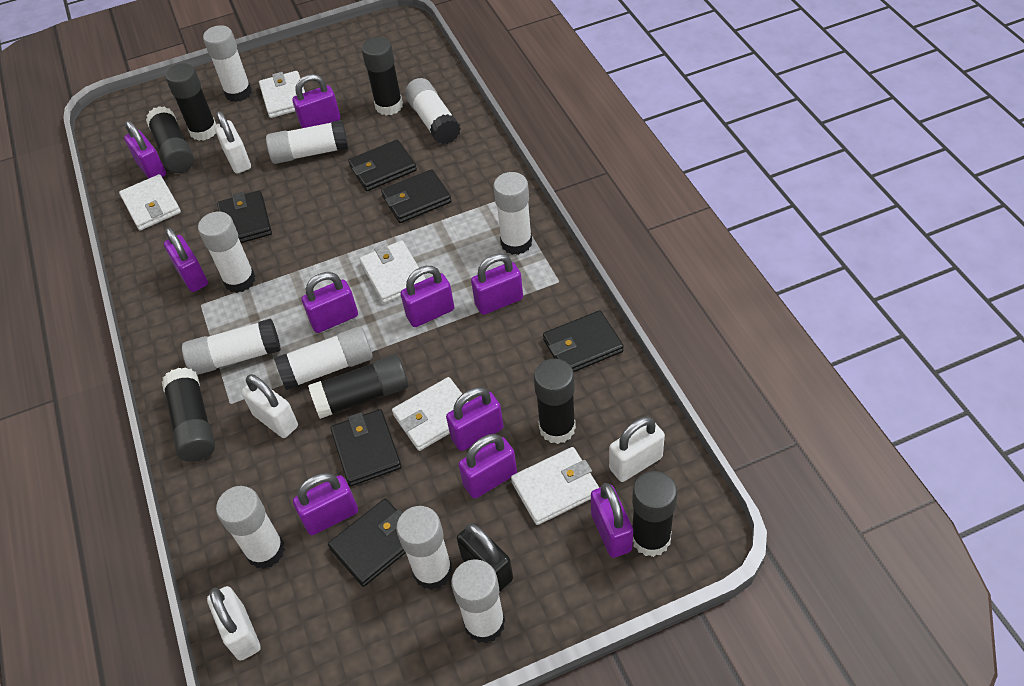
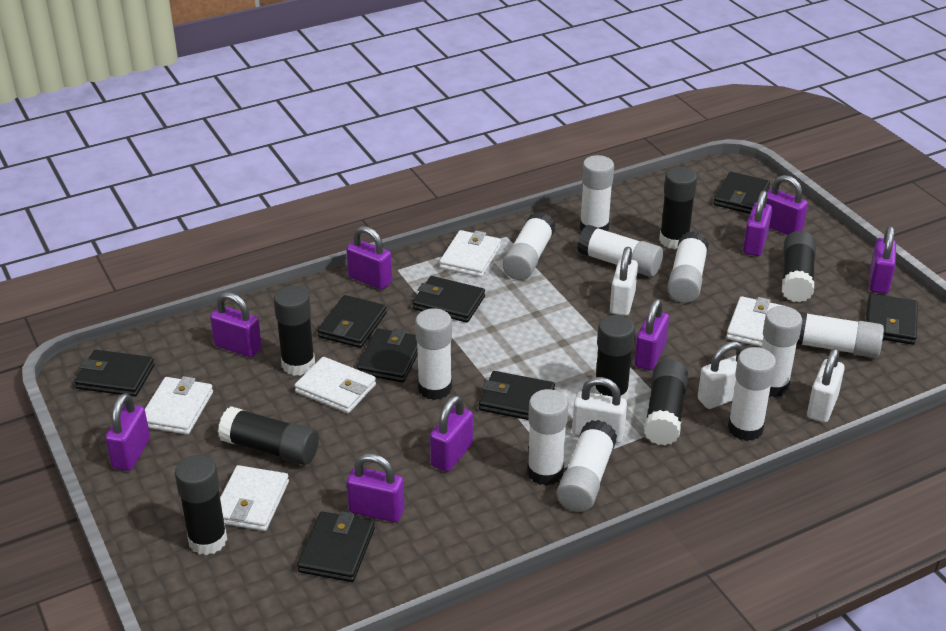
black padlock: 1 -> 0
black wallet: 6 -> 8
purple padlock: 10 -> 9

